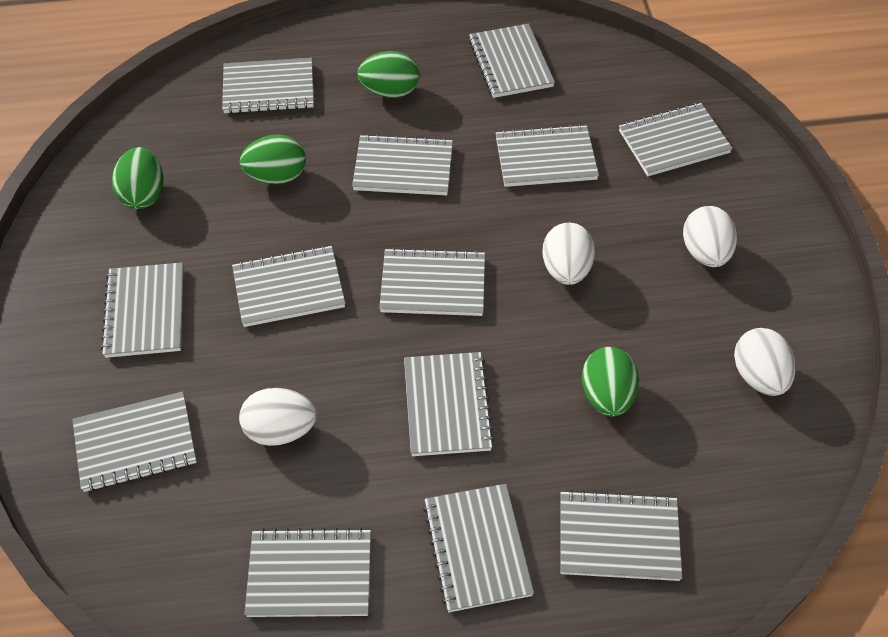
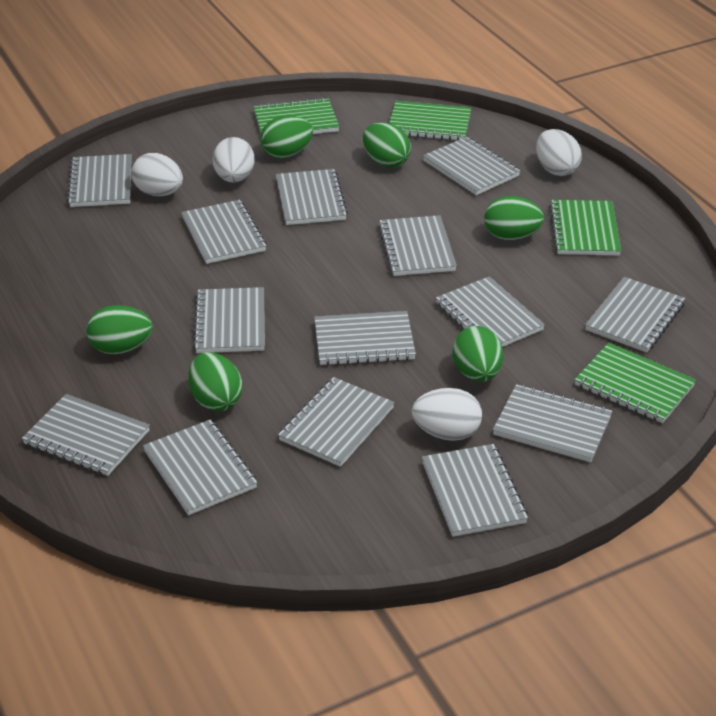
green egg: 4 -> 6
green notebook: 0 -> 4
grey notebook: 13 -> 14

